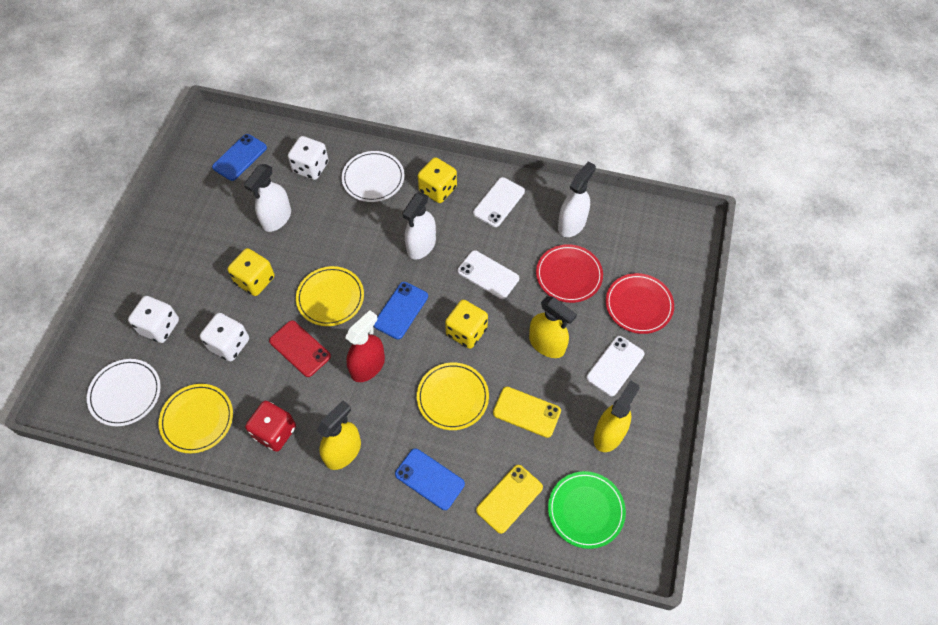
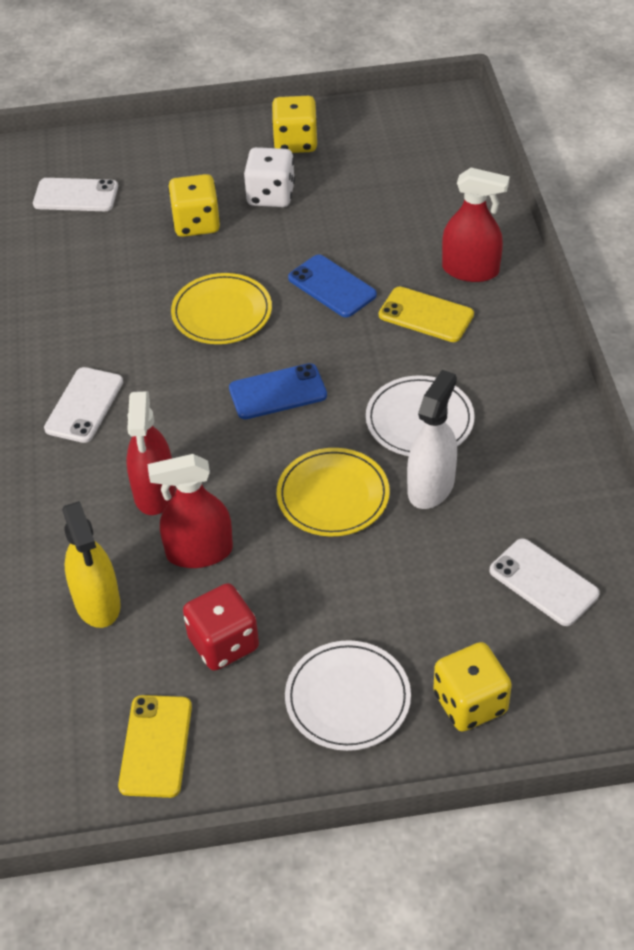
blue phone: 3 -> 2
green plate: 1 -> 0
red phone: 1 -> 0
red plate: 2 -> 0
red spray bottle: 1 -> 3
white dice: 3 -> 1
white spray bottle: 3 -> 1
yellow plate: 3 -> 2
yellow spray bottle: 3 -> 1

